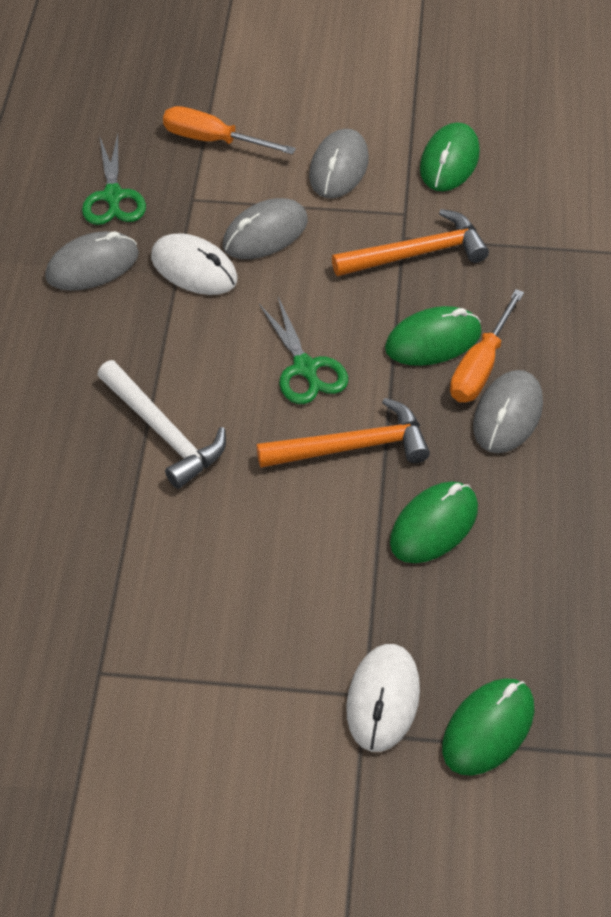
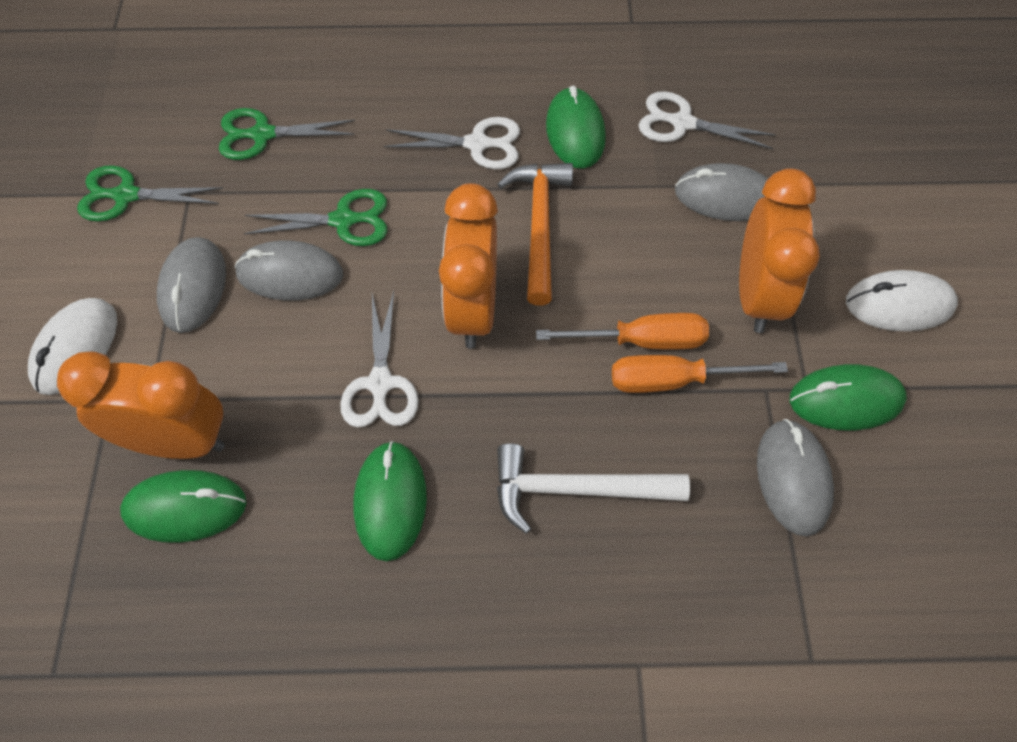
green scissors: 2 -> 3
orange clock: 0 -> 3
orange hammer: 2 -> 1
white scissors: 0 -> 3

